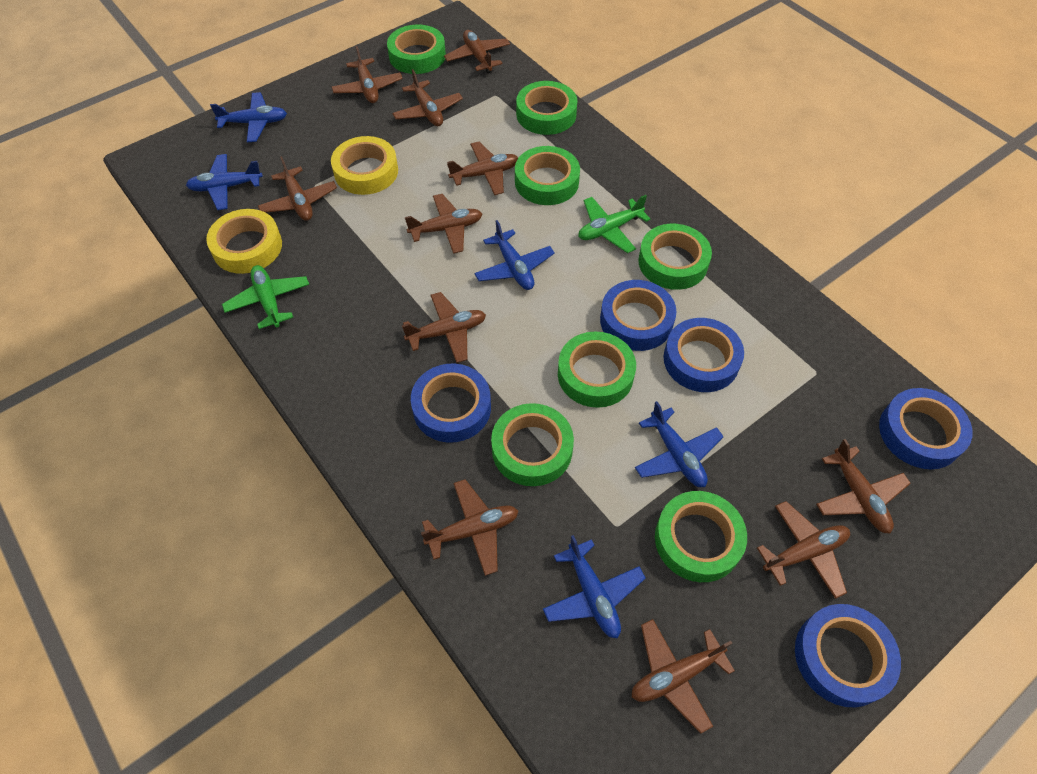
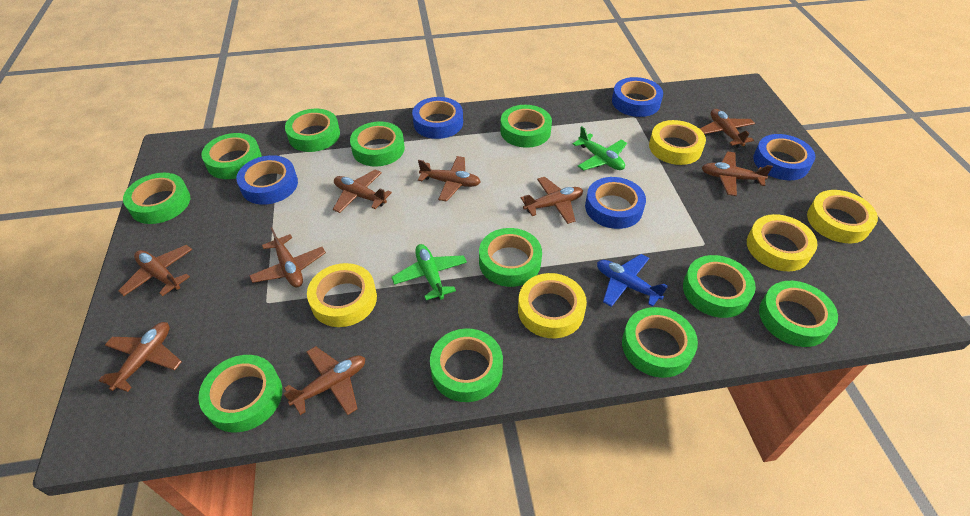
blue plane: 5 -> 1
brown plane: 11 -> 9
green tape: 7 -> 11
yellow tape: 2 -> 5

